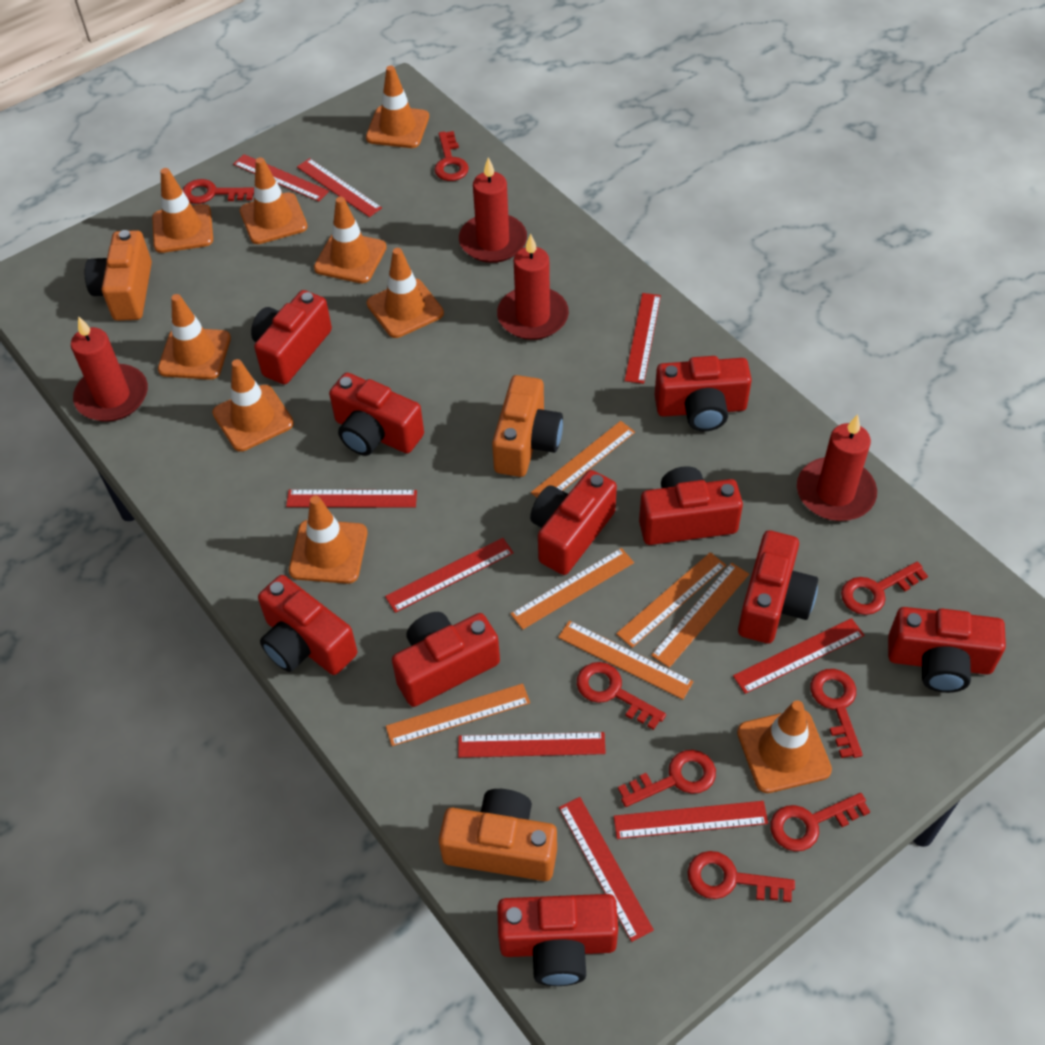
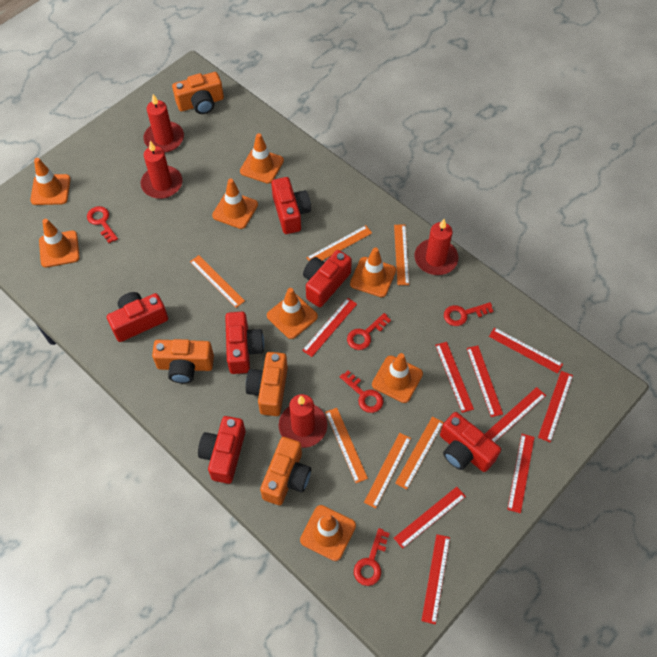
orange camera: 3 -> 4
orange traffic cone: 9 -> 8
red camera: 10 -> 6
red key: 8 -> 5

